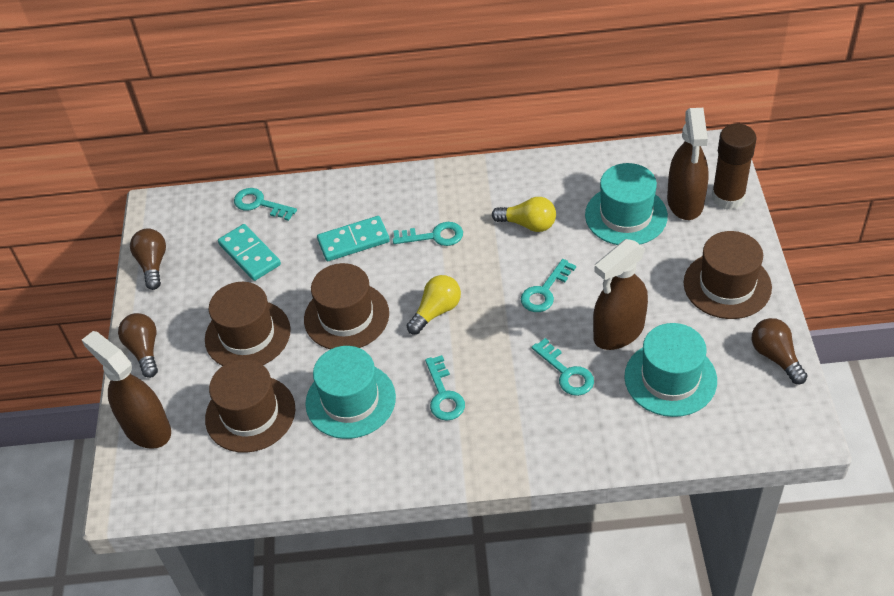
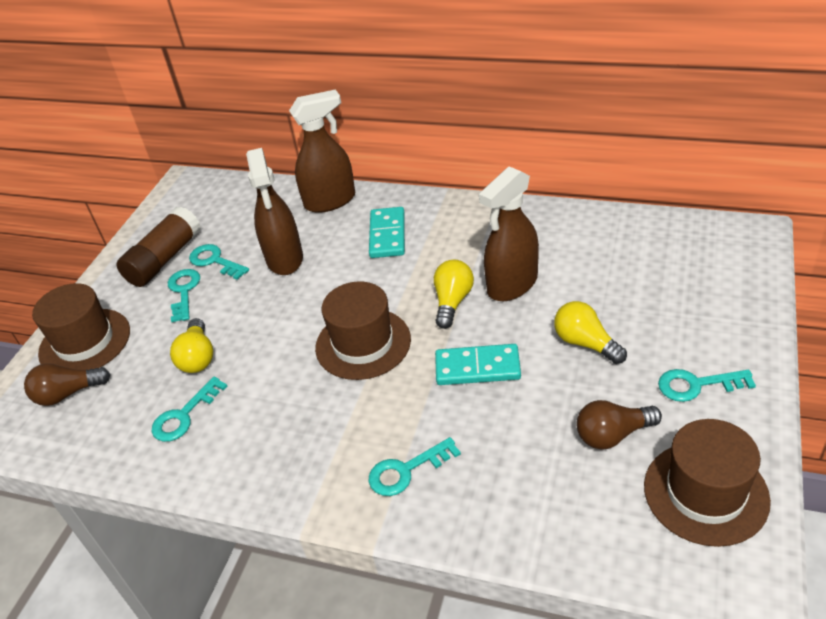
brown hat: 4 -> 3
brown light bulb: 3 -> 2
turquoise hat: 3 -> 0
yellow light bulb: 2 -> 3

